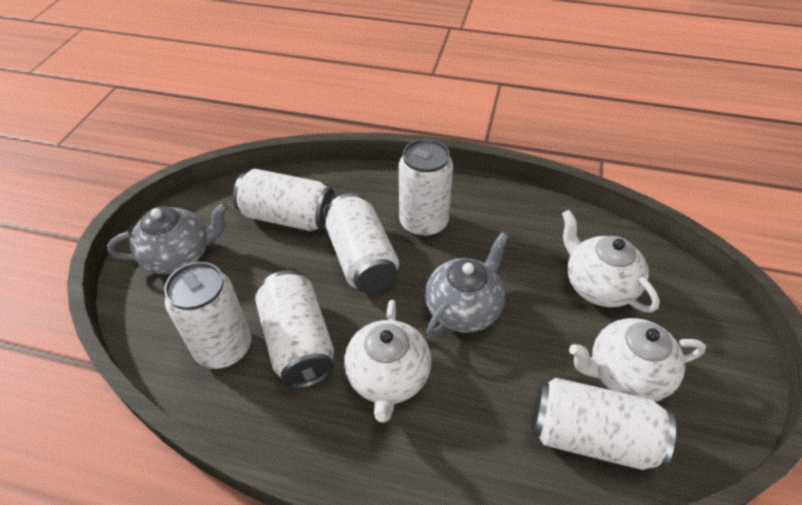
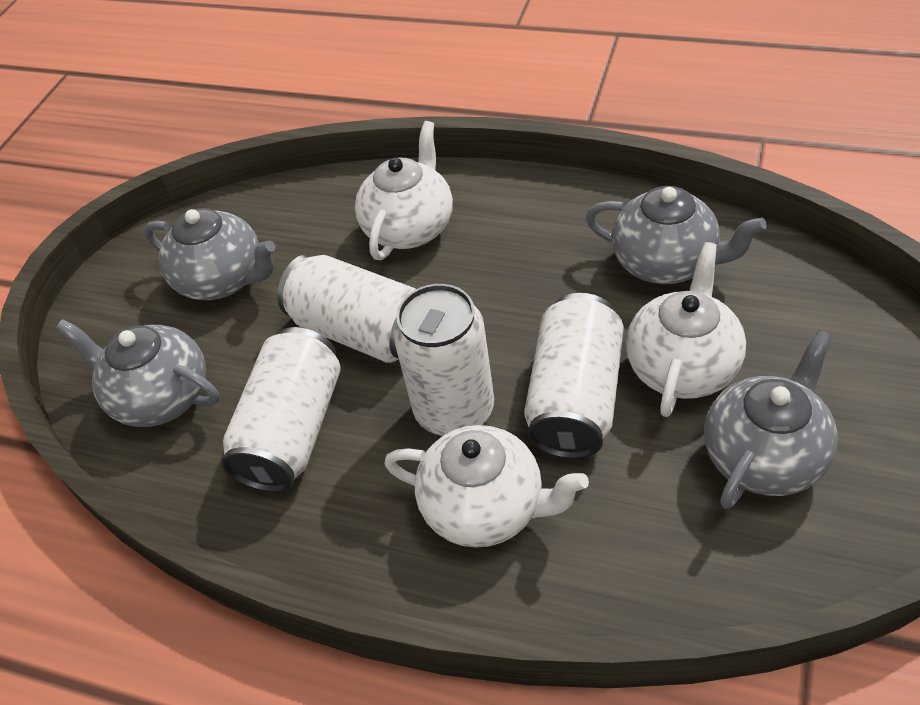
grey teapot: 2 -> 4
white can: 6 -> 4

